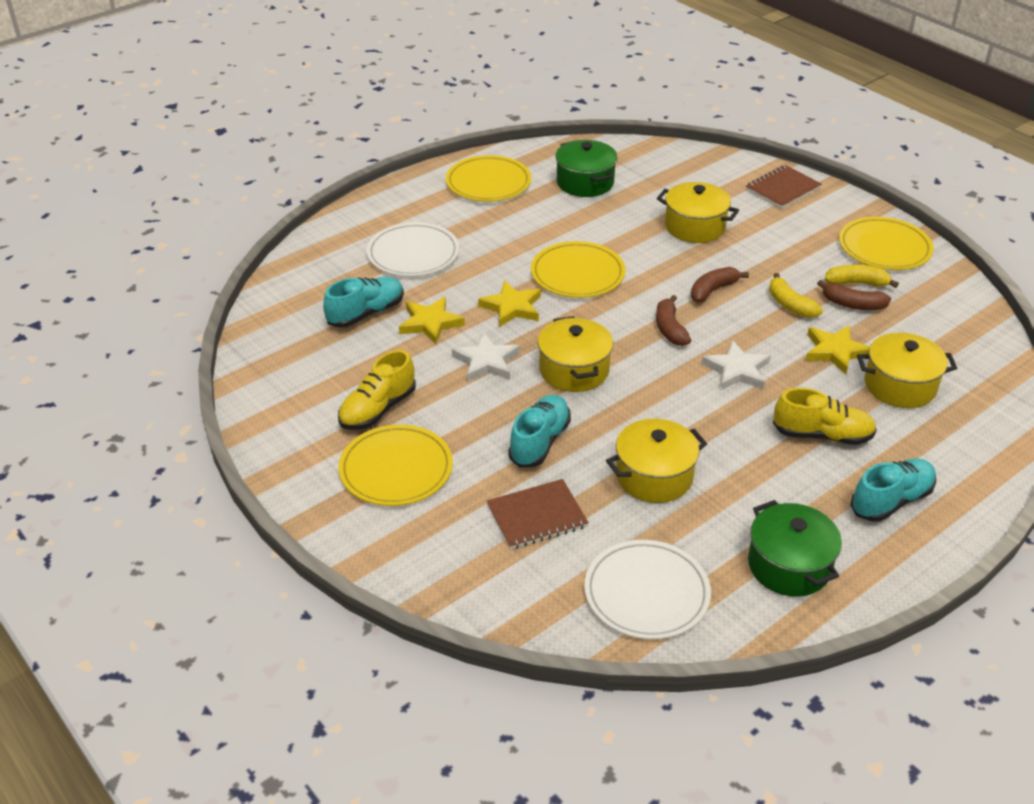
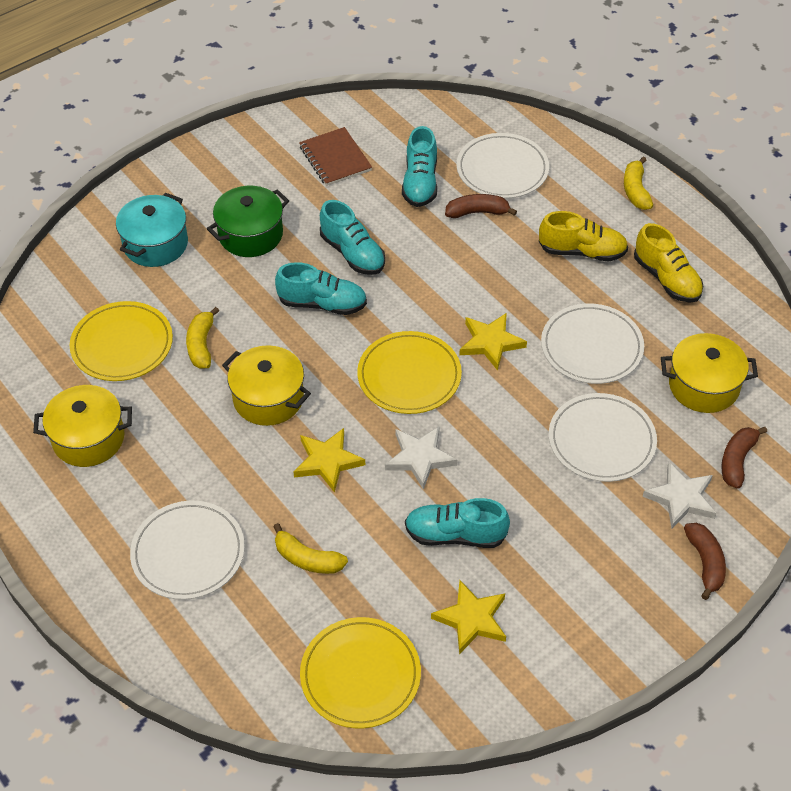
brown notebook: 2 -> 1
green pot: 2 -> 1
turquoise pot: 0 -> 1
turquoise shoe: 3 -> 4
white plate: 2 -> 4
yellow banana: 2 -> 3
yellow plate: 4 -> 3
yellow pot: 4 -> 3

